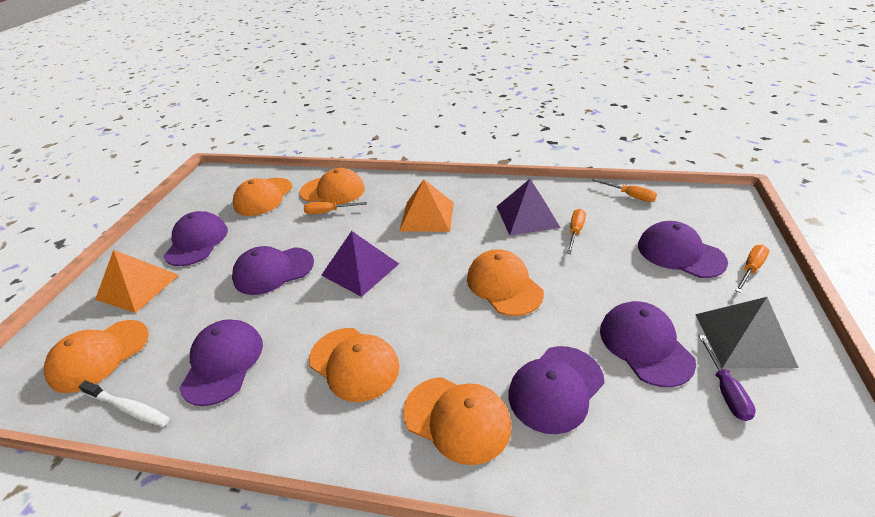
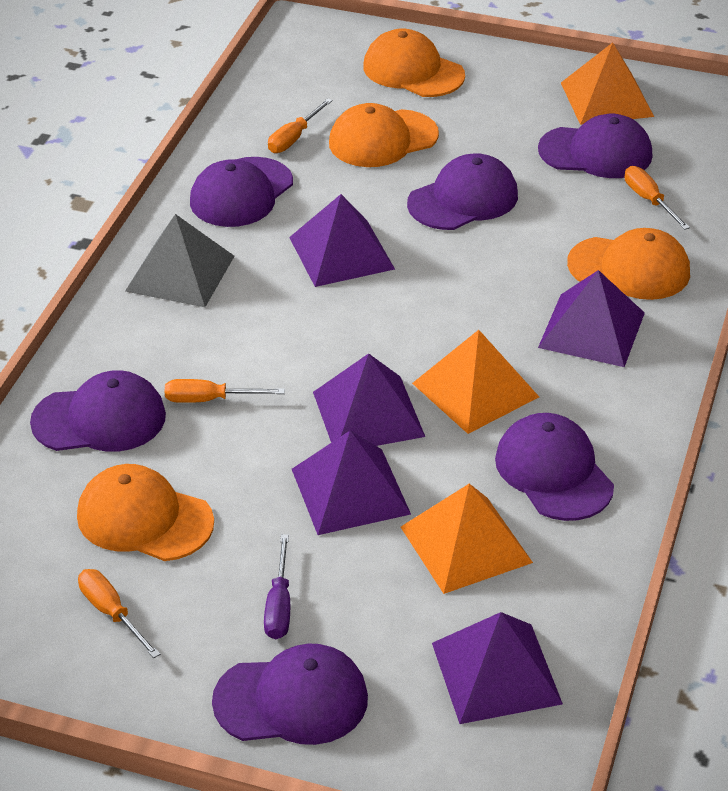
orange cap: 6 -> 4
orange pyramid: 2 -> 3
purple pyramid: 2 -> 5
white toothbrush: 1 -> 0

